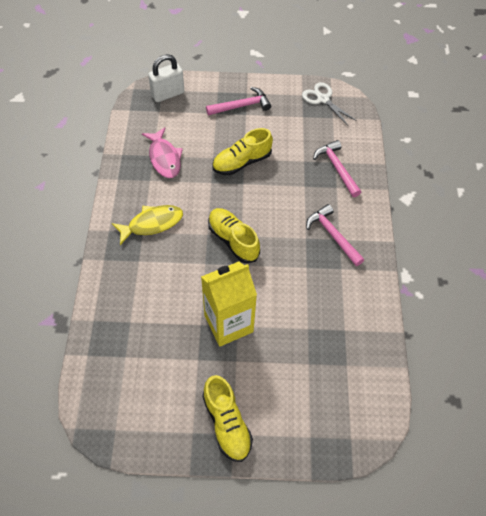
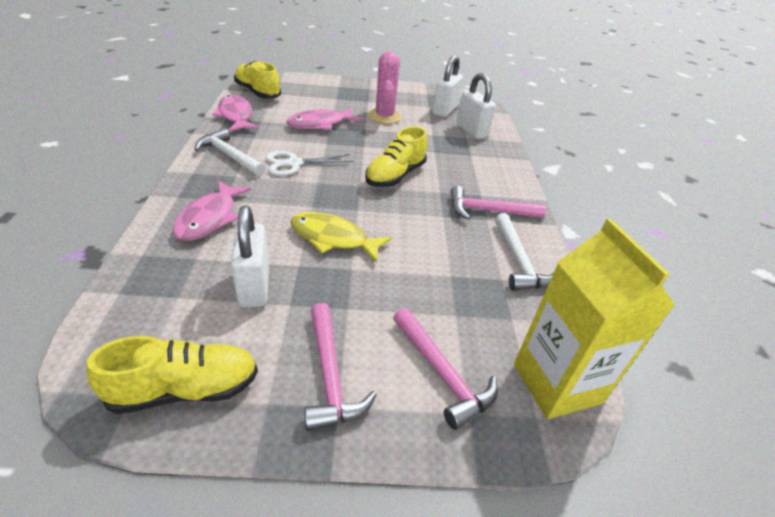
pink cactus: 0 -> 1
pink fish: 1 -> 3
white hammer: 0 -> 2
white padlock: 1 -> 3

